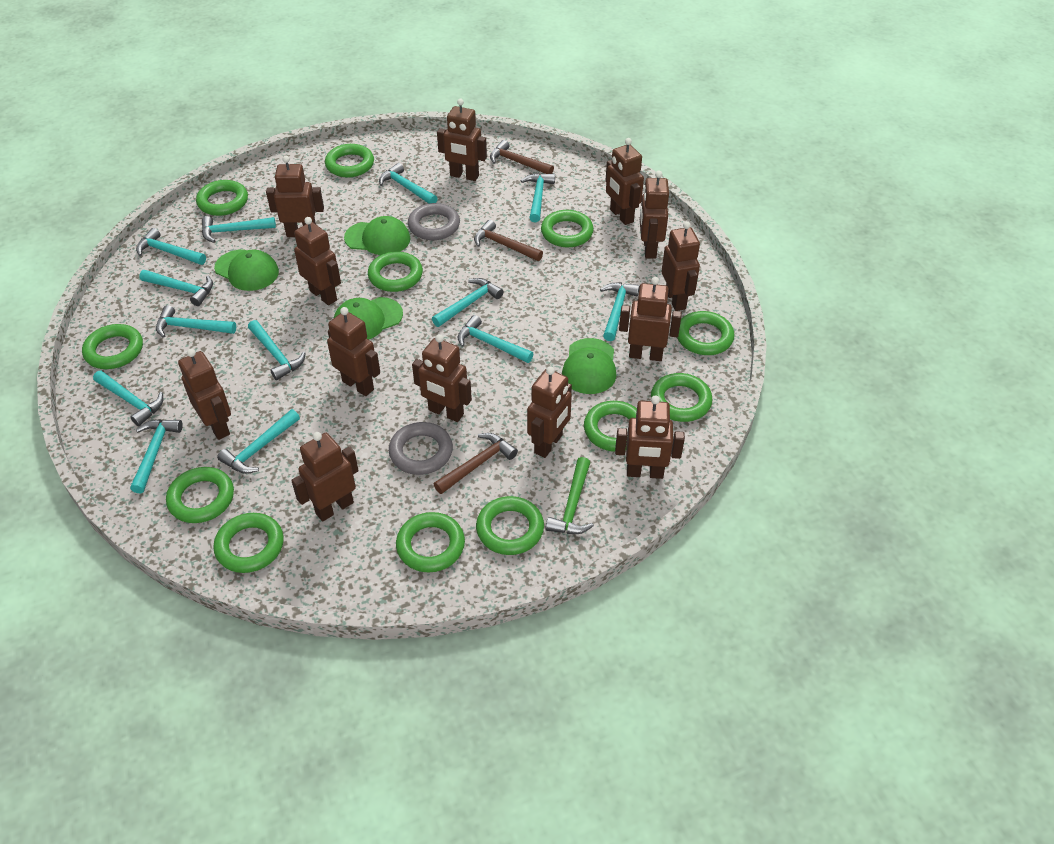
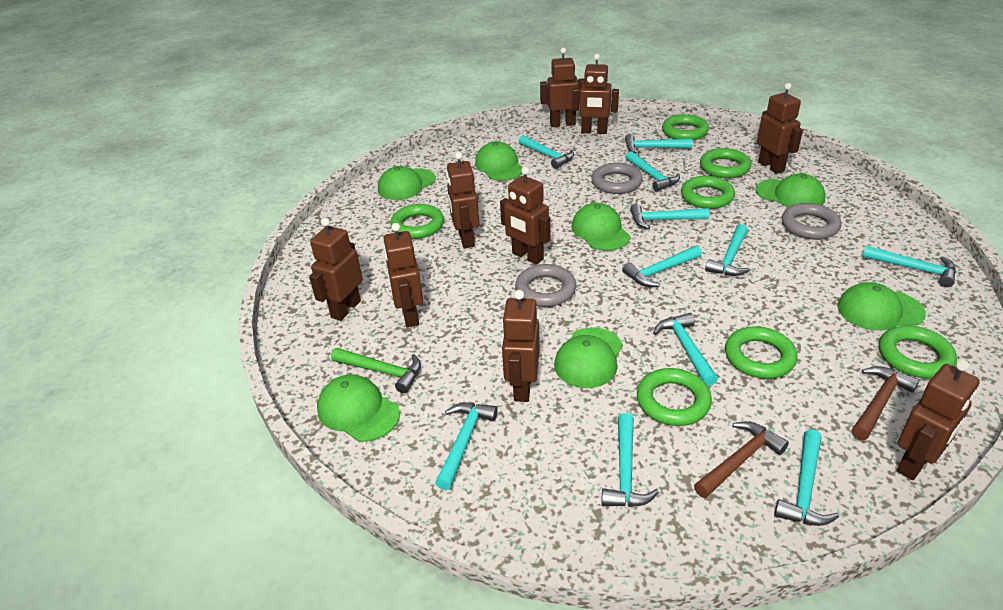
brown hammer: 3 -> 2
brown robot: 13 -> 9
green cap: 4 -> 7
green ring: 12 -> 7
grey ring: 2 -> 3
turquoise hammer: 13 -> 11

